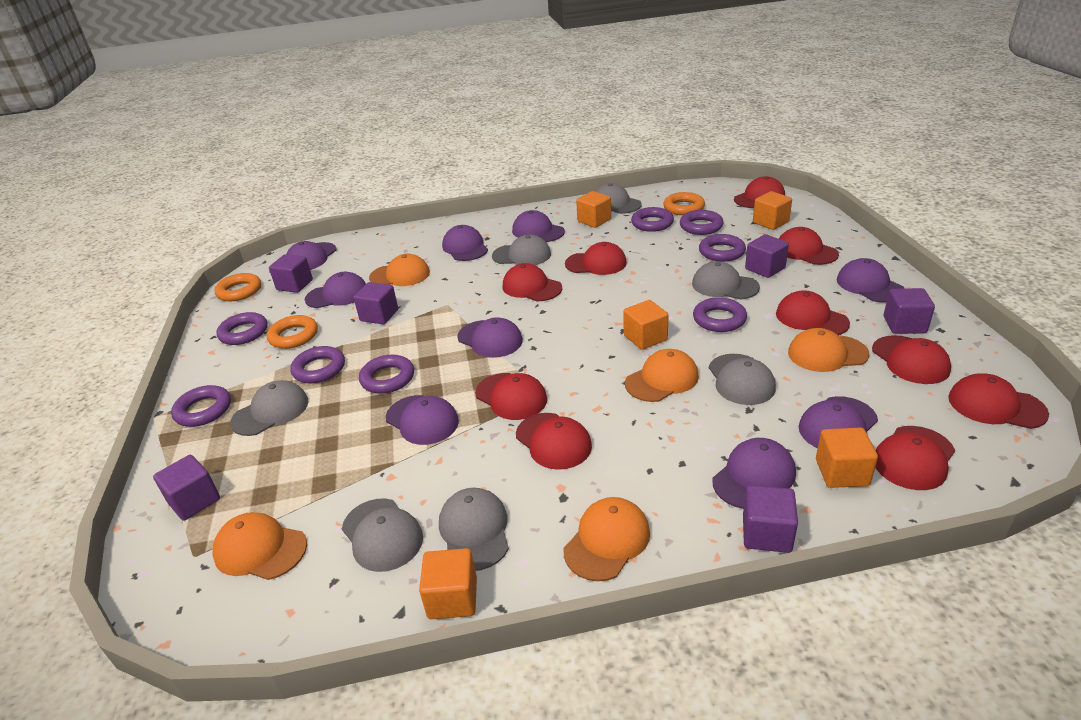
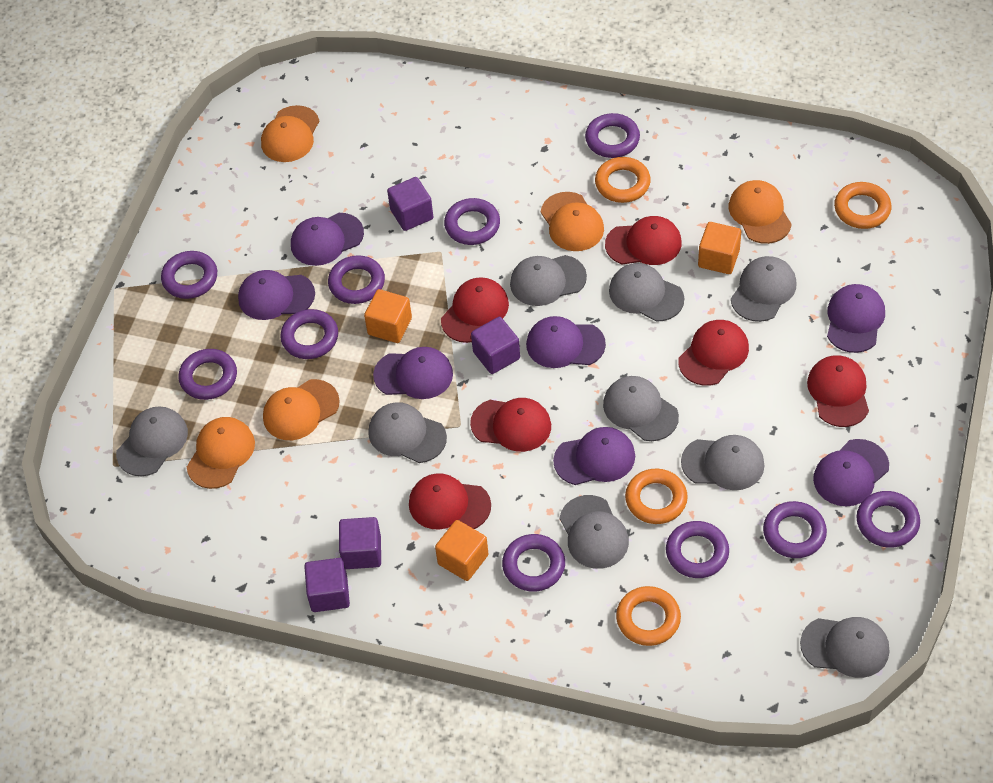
grey cap: 7 -> 9
orange cube: 5 -> 3
orange ring: 3 -> 4
purple cap: 9 -> 7
purple cube: 6 -> 4
purple ring: 8 -> 10
red cap: 10 -> 6

